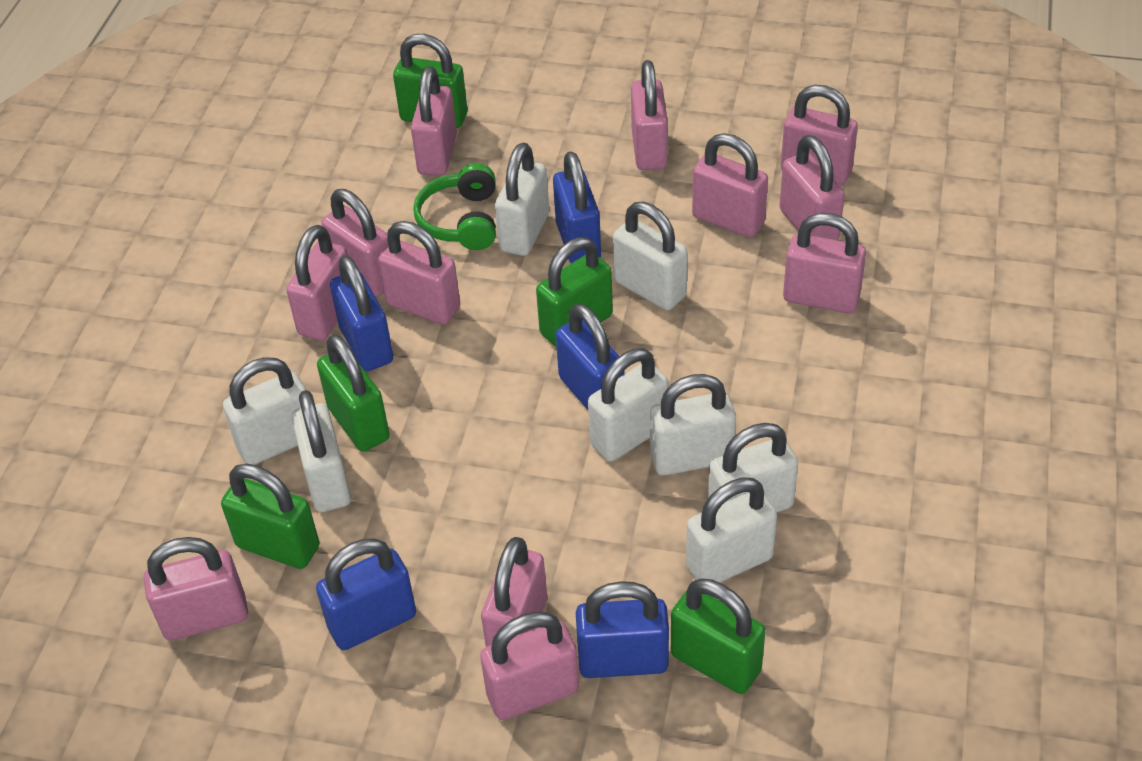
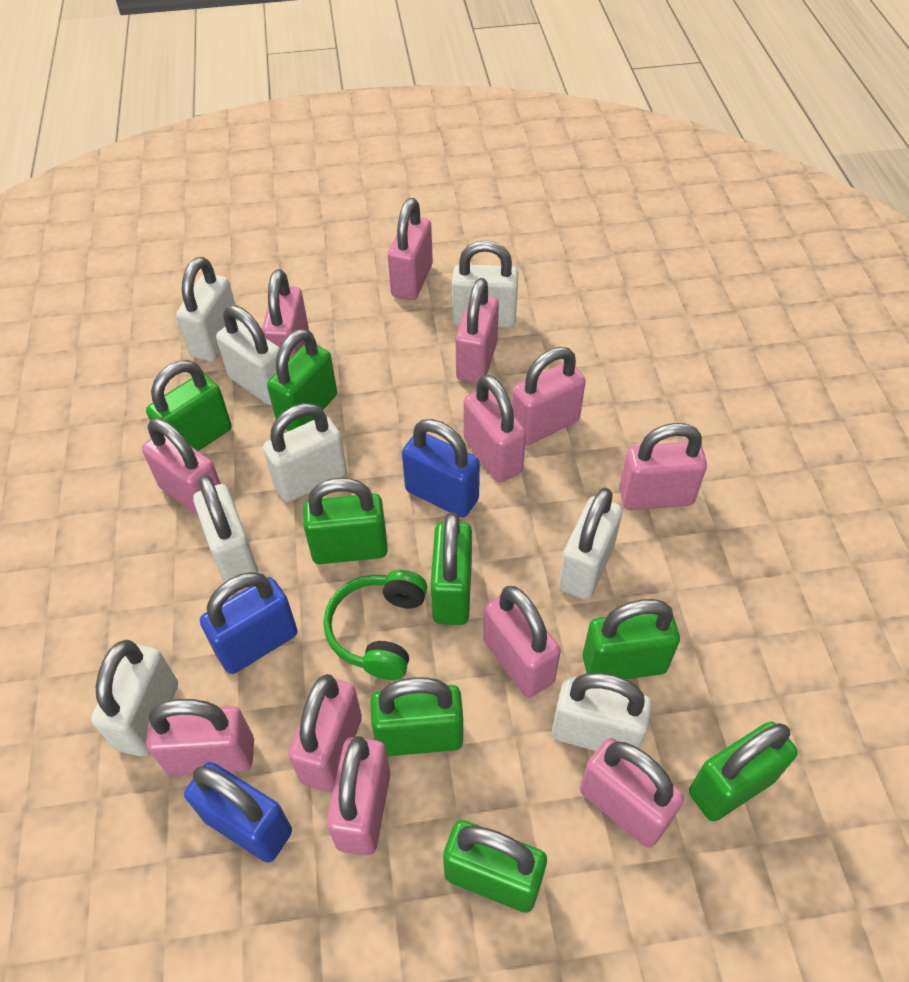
blue padlock: 5 -> 3
green padlock: 5 -> 8

